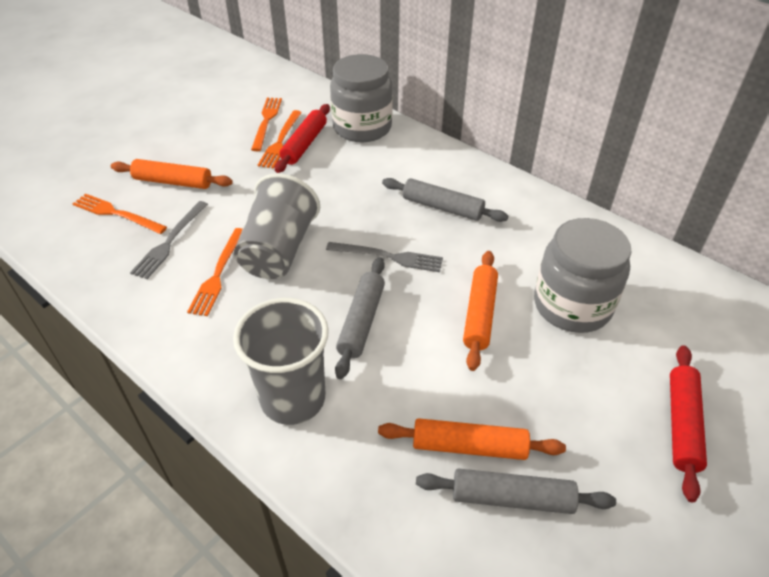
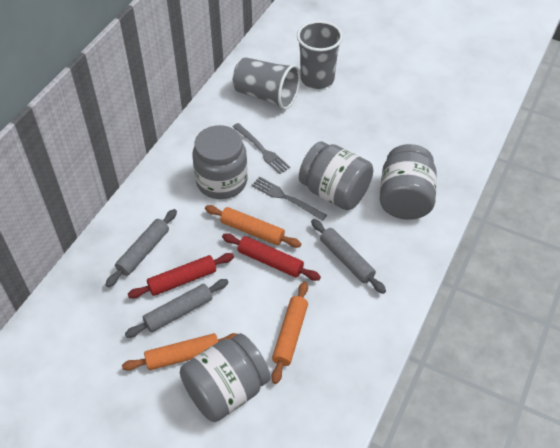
grey jar: 2 -> 4
orange fork: 4 -> 0

